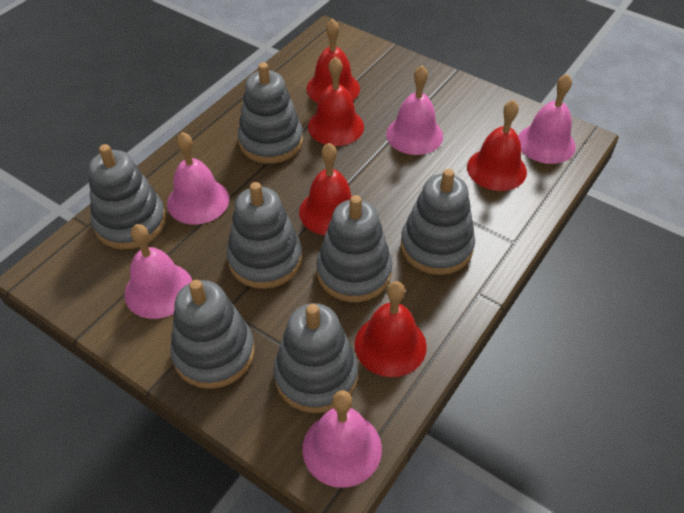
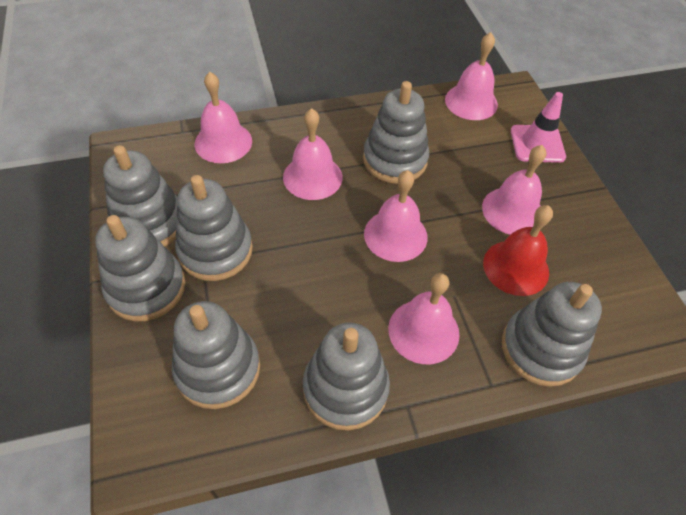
pink bell: 5 -> 6
pink traffic cone: 0 -> 1
red bell: 5 -> 1

